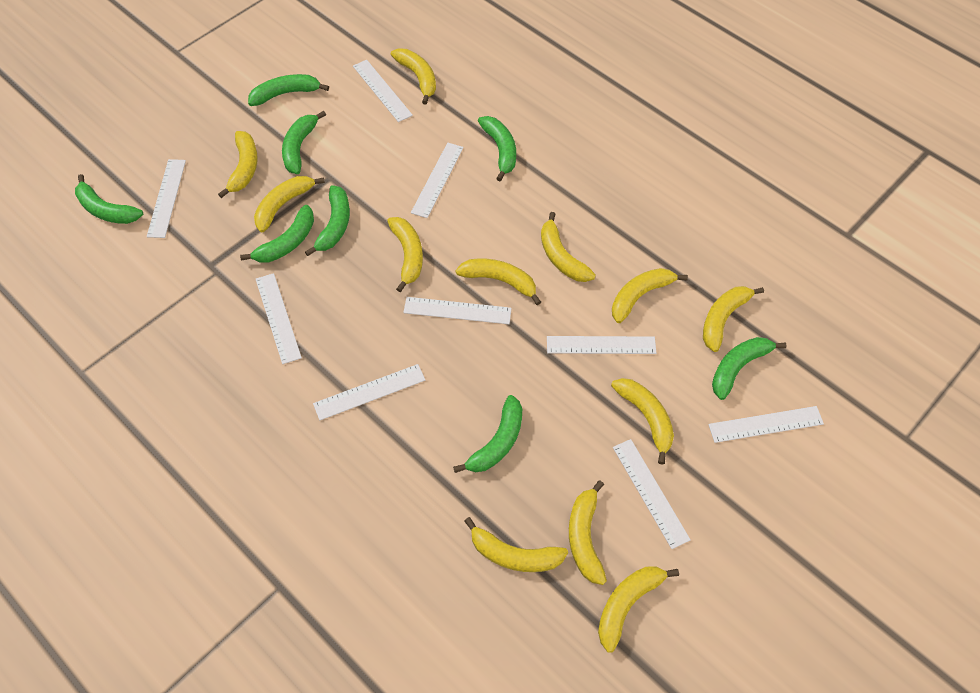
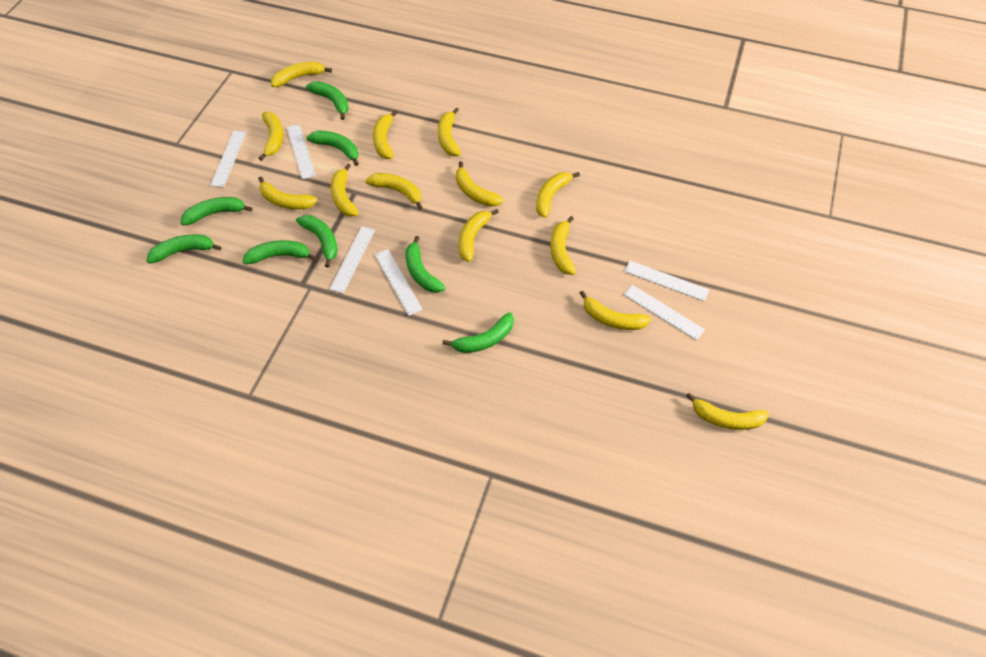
white ruler: 9 -> 6
yellow banana: 12 -> 13

